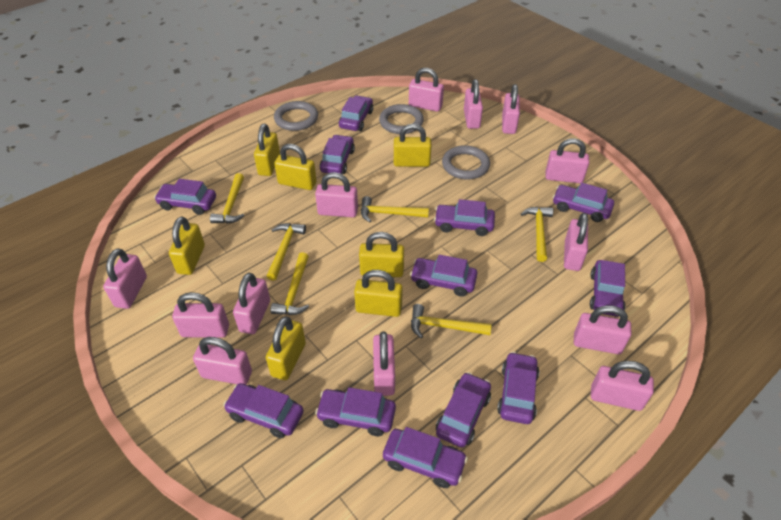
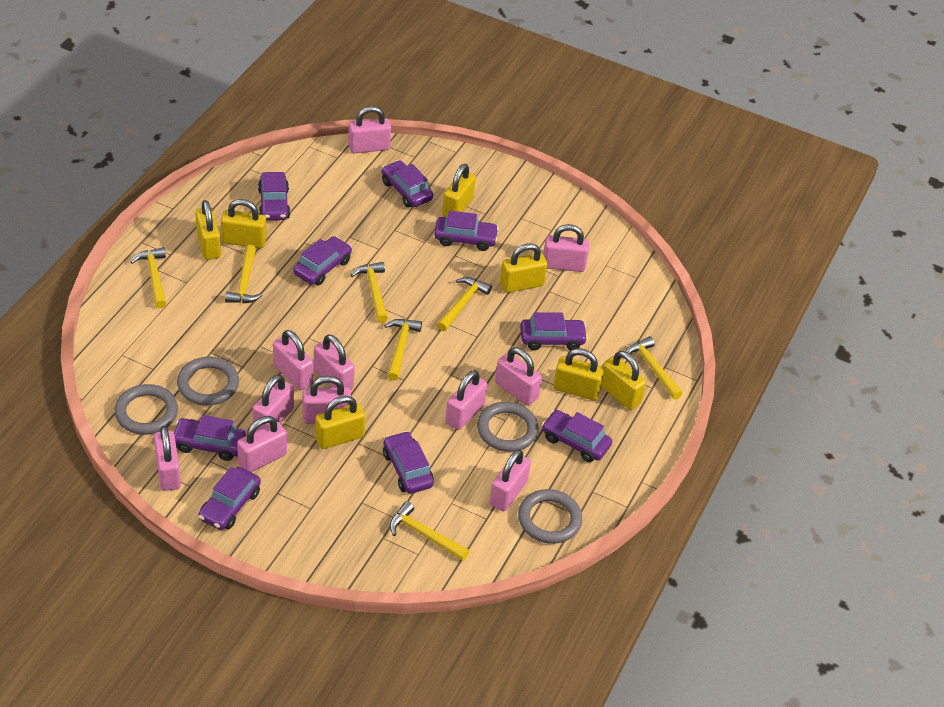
grey ring: 3 -> 4
pink padlock: 13 -> 11
purple car: 12 -> 9
yellow hammer: 6 -> 7

